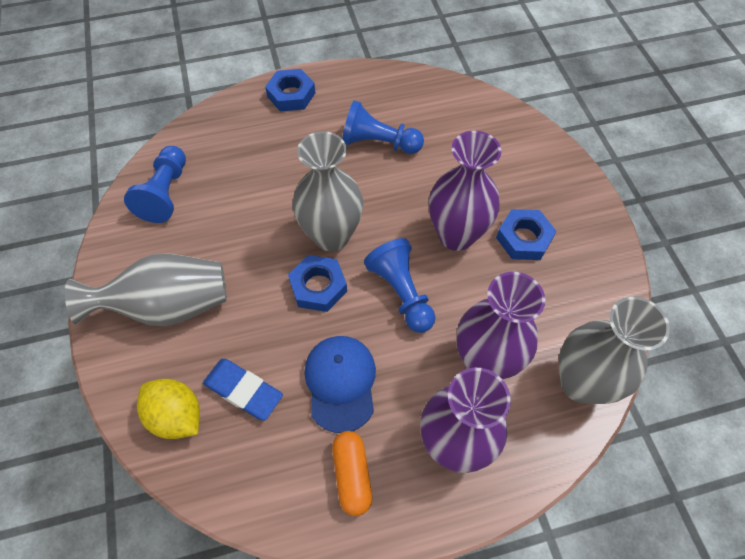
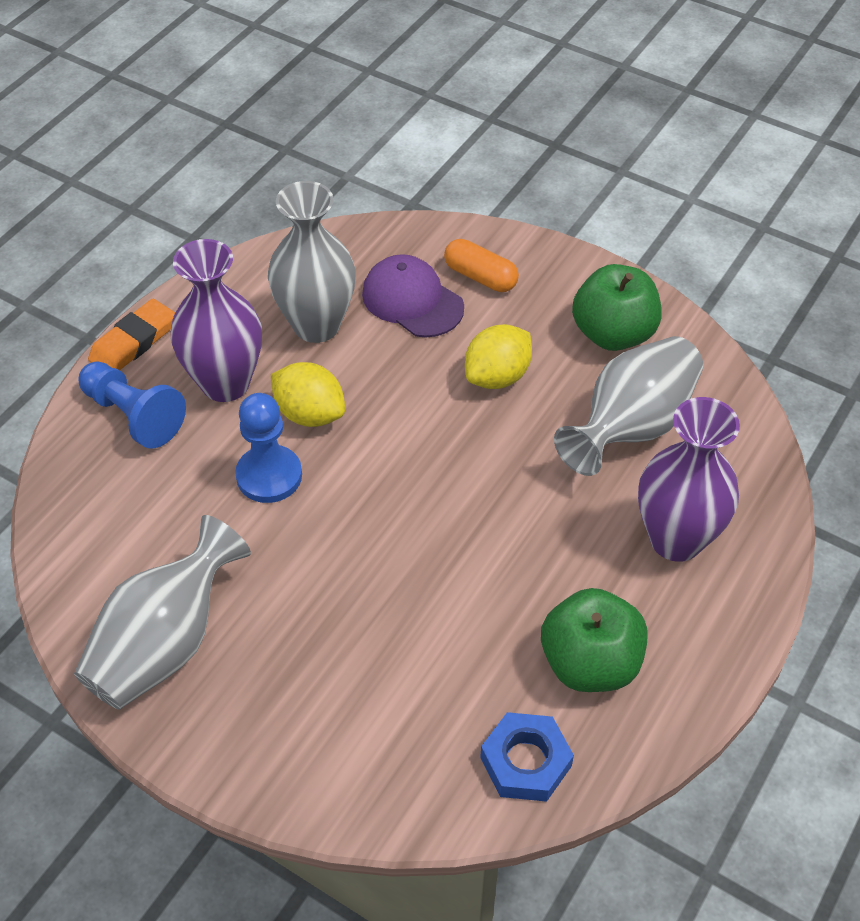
blue cap: 1 -> 0
blue eraser: 1 -> 0
blue nut: 3 -> 1
blue pawn: 3 -> 2
green apple: 0 -> 2
orange eraser: 0 -> 1
purple cap: 0 -> 1
purple vase: 3 -> 2
yellow lemon: 1 -> 2

